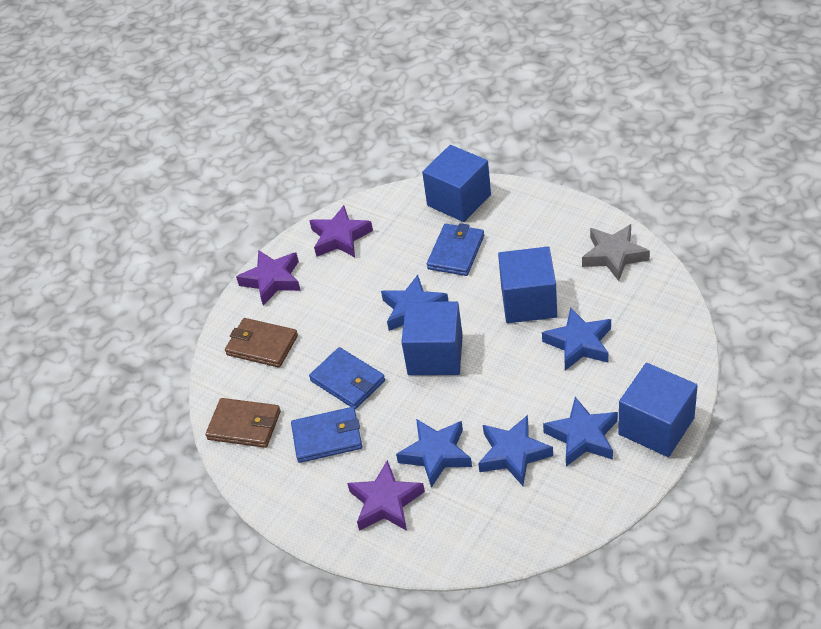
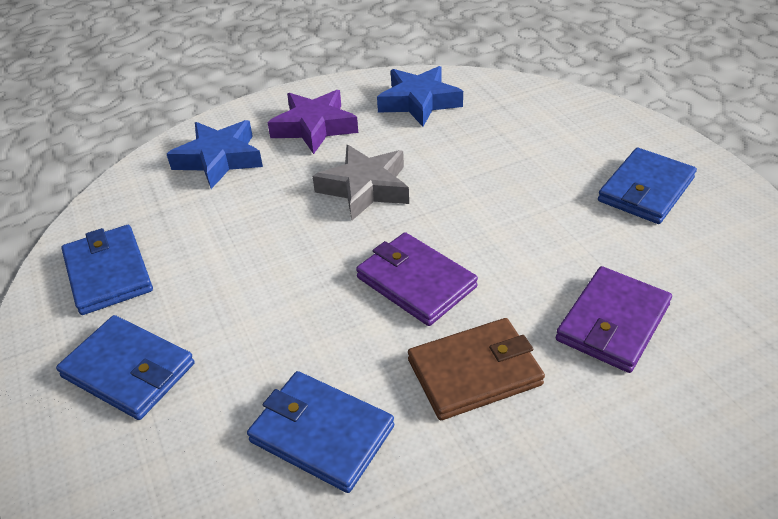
blue cube: 4 -> 0
blue star: 5 -> 2
blue wallet: 3 -> 4
brown wallet: 2 -> 1
purple star: 3 -> 1
purple wallet: 0 -> 2

